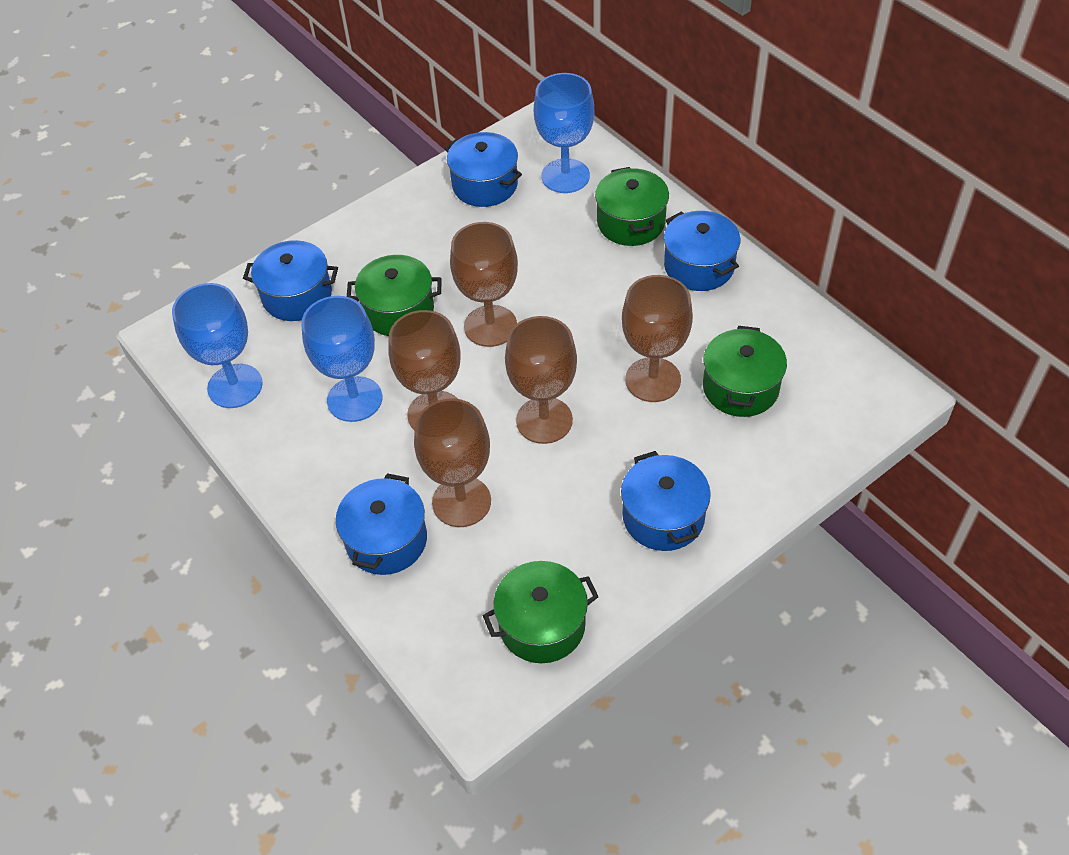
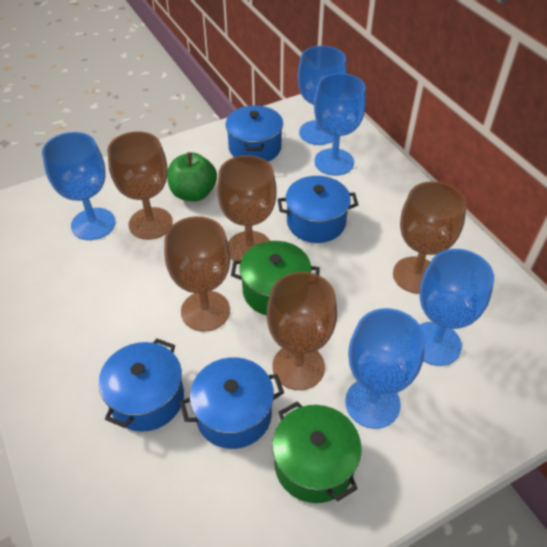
blue goblet: 3 -> 5
blue pot: 5 -> 4
green apple: 0 -> 1
green pot: 4 -> 2

